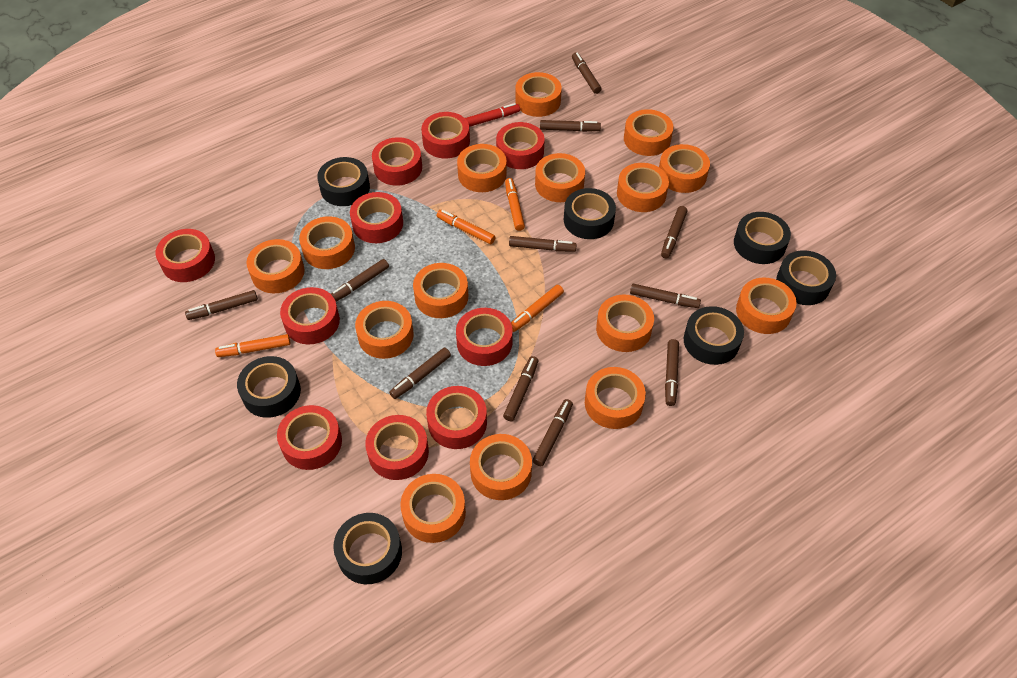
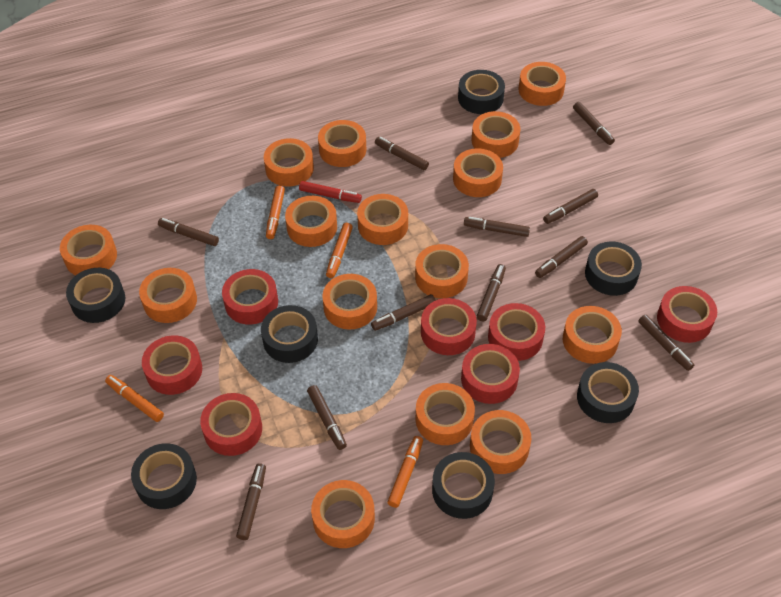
red tape: 10 -> 7

